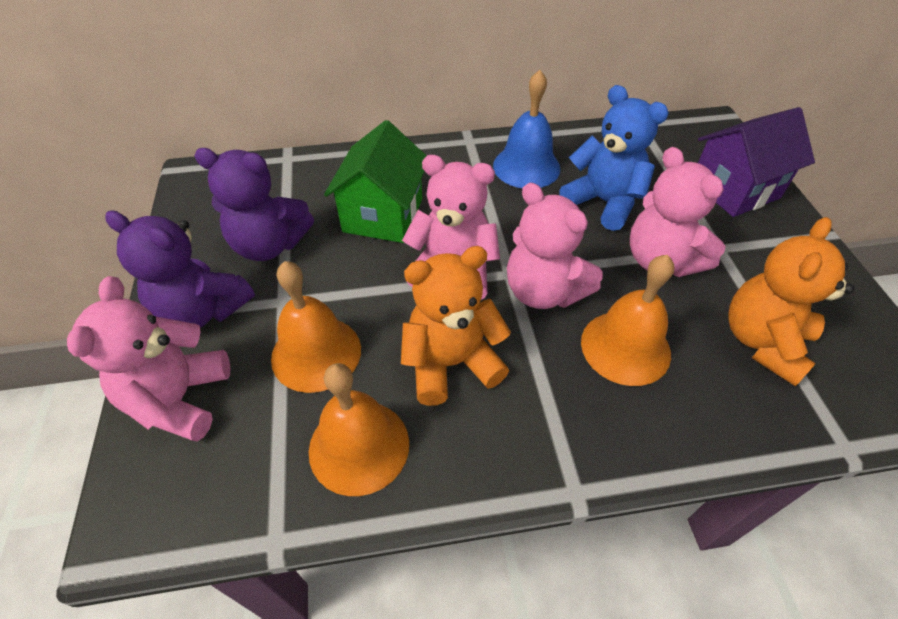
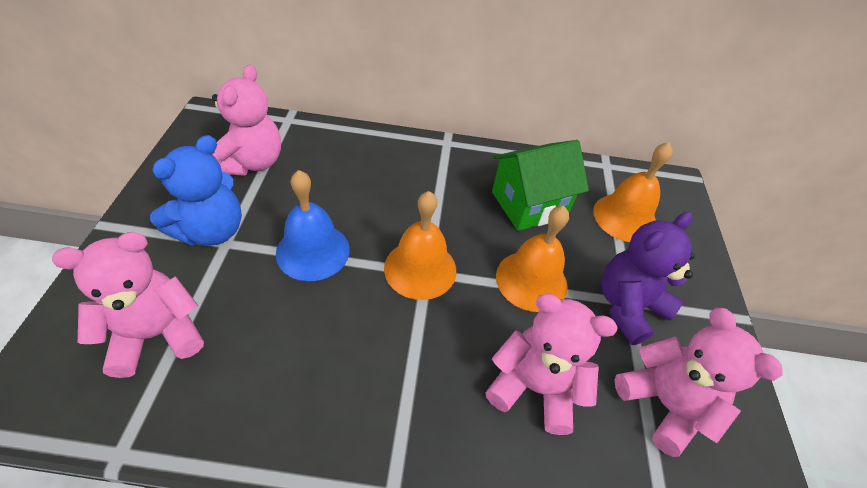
orange teddy bear: 2 -> 0
purple house: 1 -> 0
purple teddy bear: 2 -> 1

